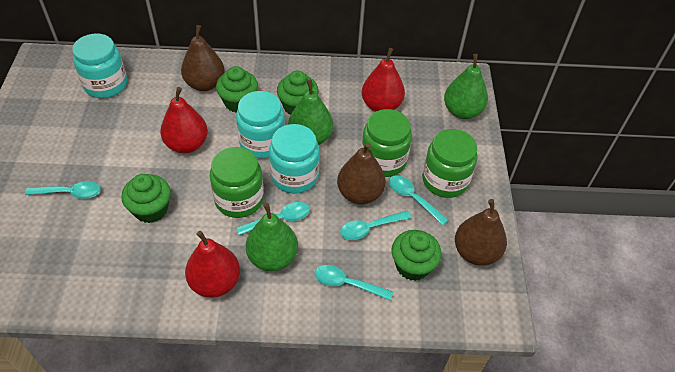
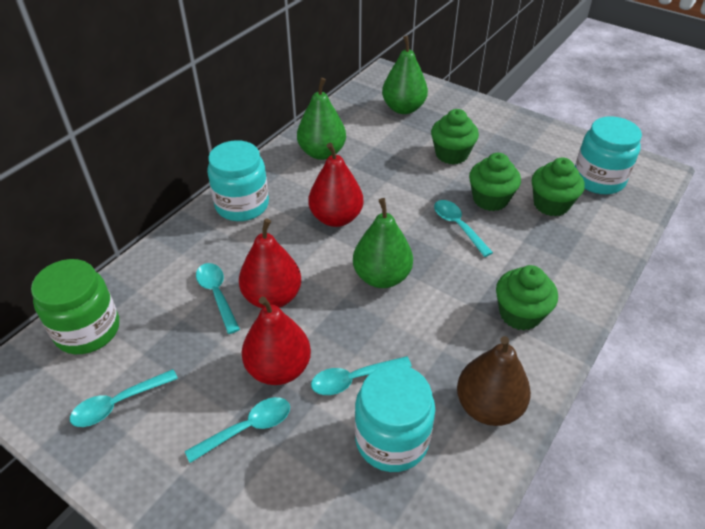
brown pear: 3 -> 1
green jar: 3 -> 1

